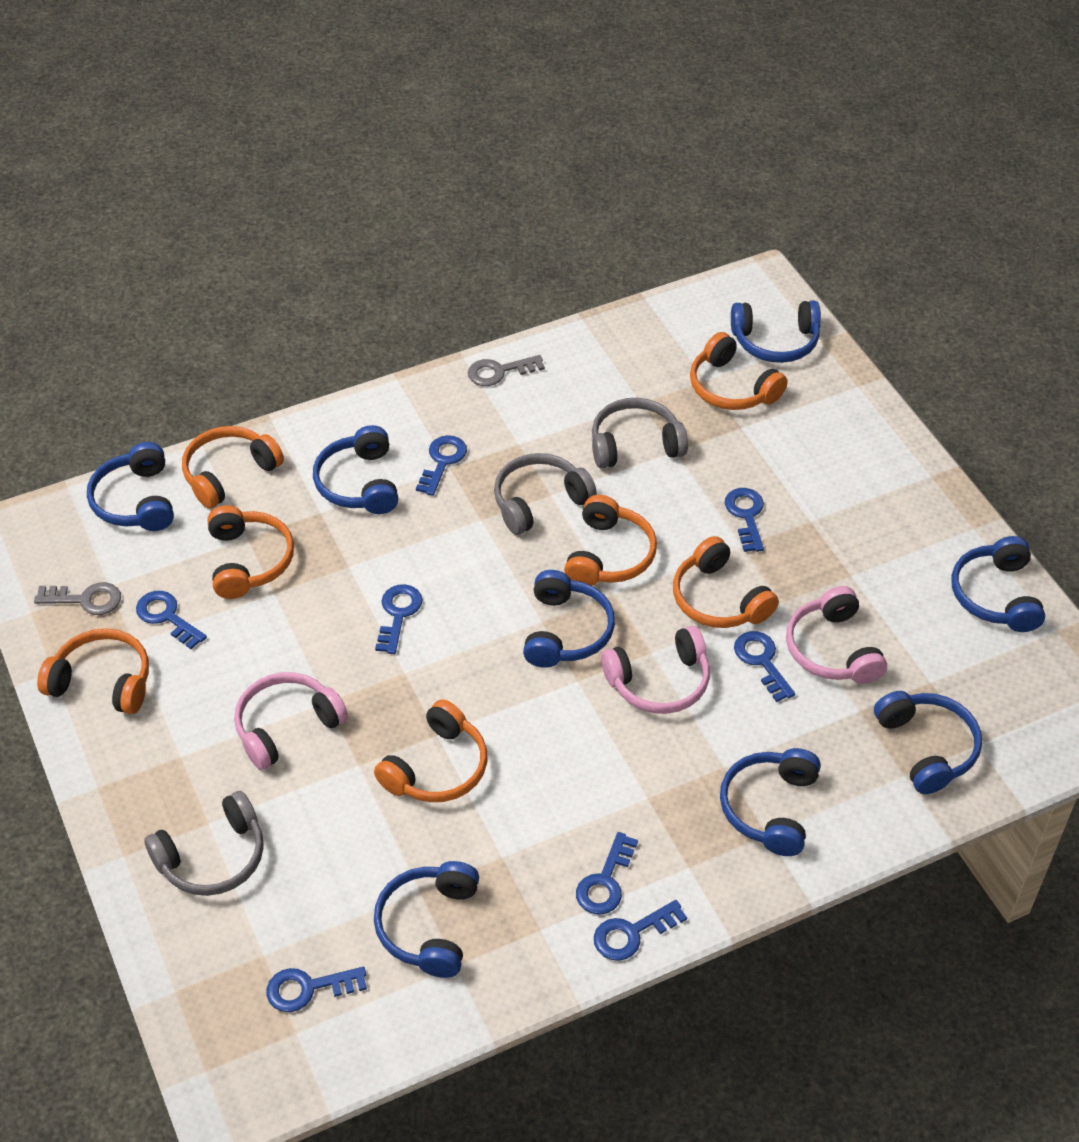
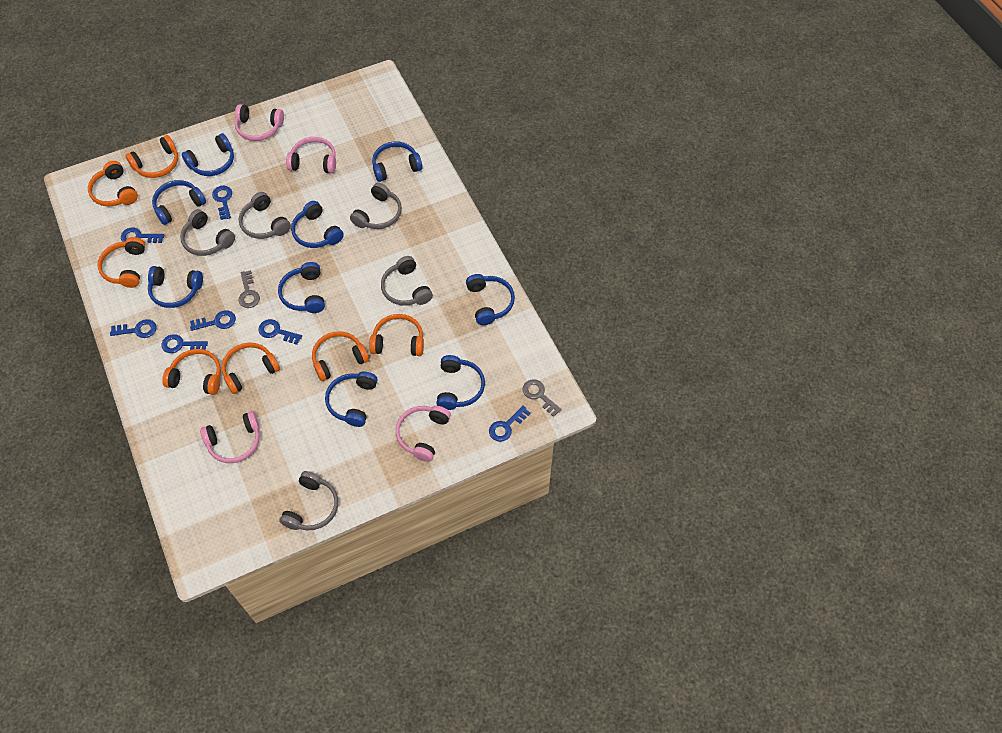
blue headphones: 8 -> 9
blue key: 8 -> 7
grey headphones: 3 -> 5
pink headphones: 3 -> 4

